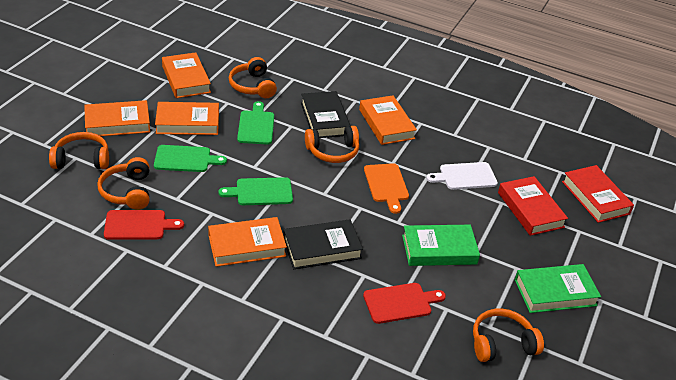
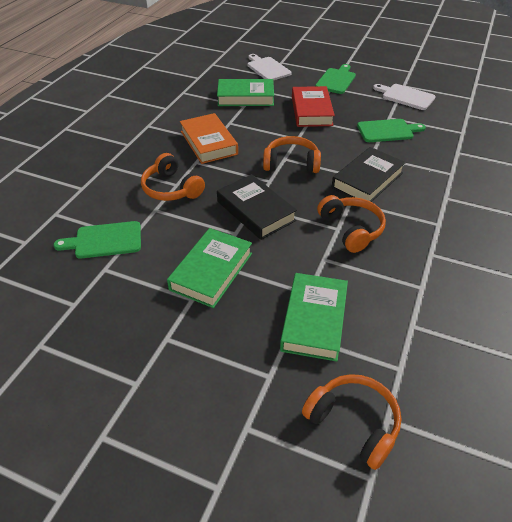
green book: 2 -> 3
orange book: 5 -> 1
orange cutting board: 1 -> 0
orange headphones: 5 -> 4
red book: 2 -> 1
red cutting board: 2 -> 0
white cutting board: 1 -> 2

